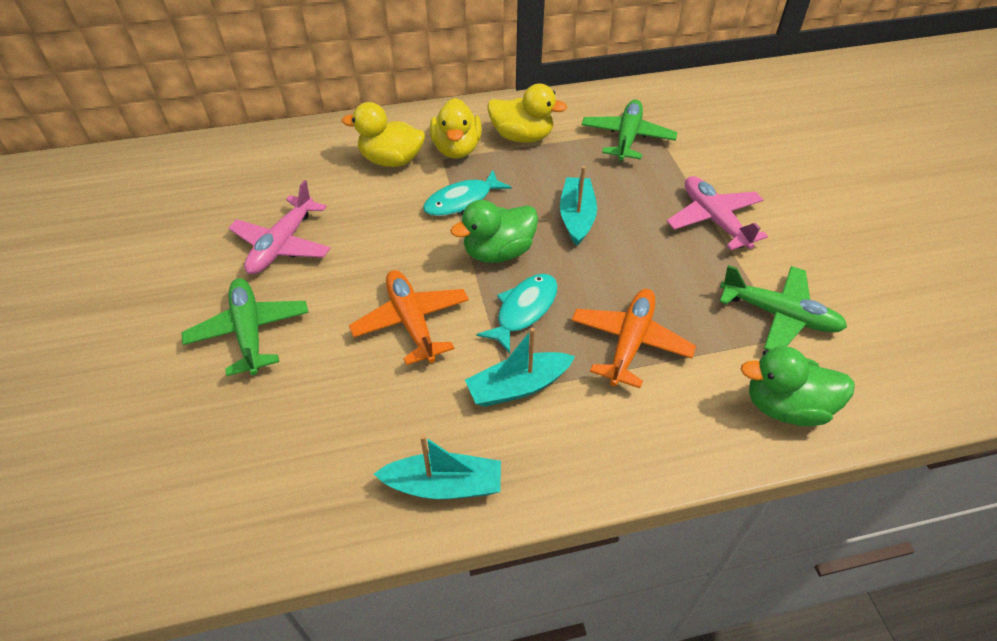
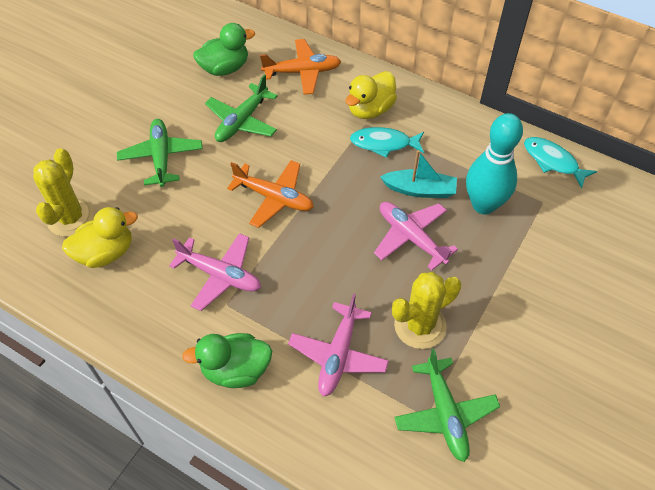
pink plane: 2 -> 3
turquoise boat: 3 -> 1
turquoise bowling pin: 0 -> 1
yellow cactus: 0 -> 2
yellow duck: 3 -> 2

